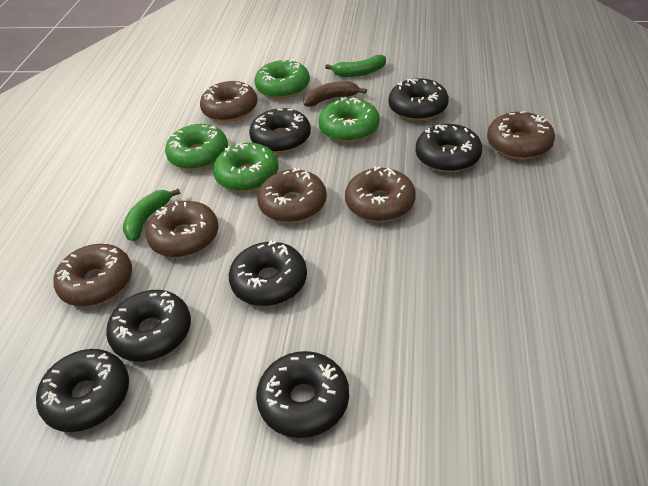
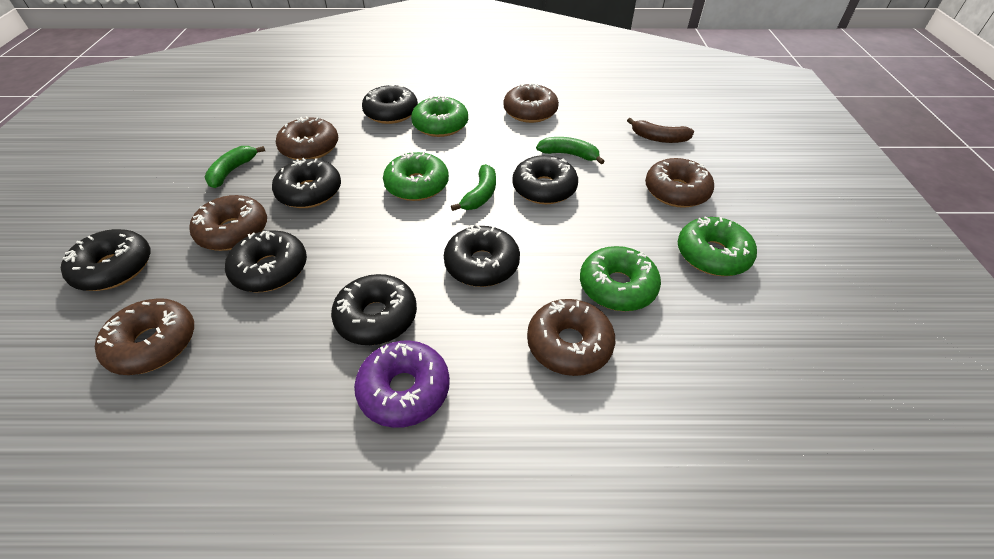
green banana: 2 -> 3
purple donut: 0 -> 1

